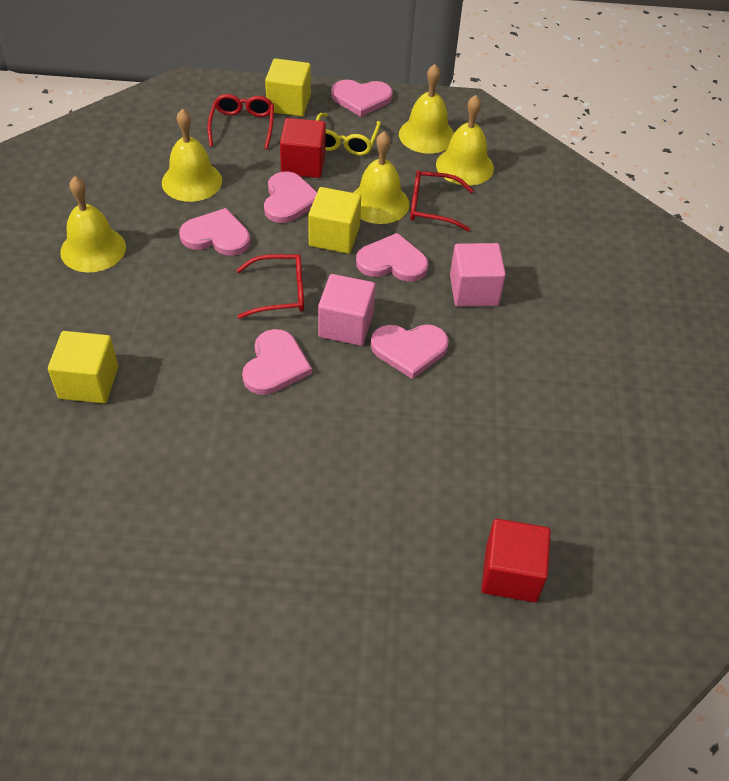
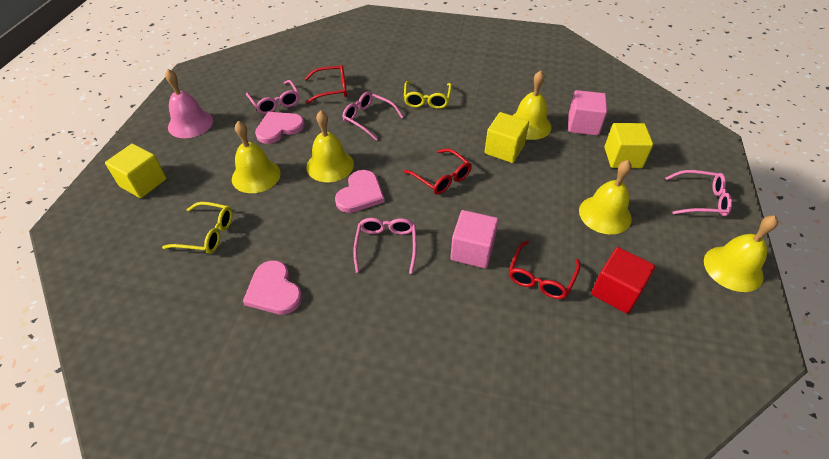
pink bell: 0 -> 1
pink glasses: 0 -> 4
pink heart: 6 -> 3
red cube: 2 -> 1
yellow glasses: 1 -> 2

